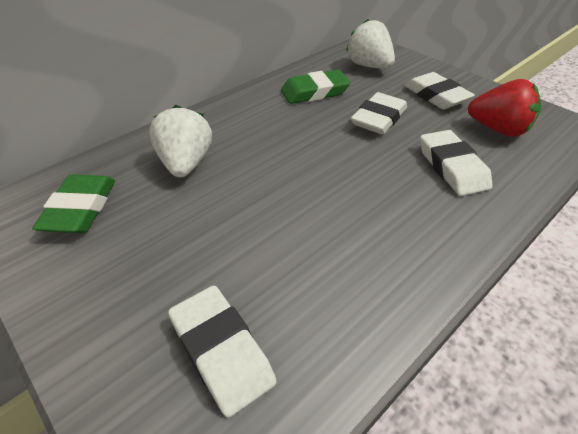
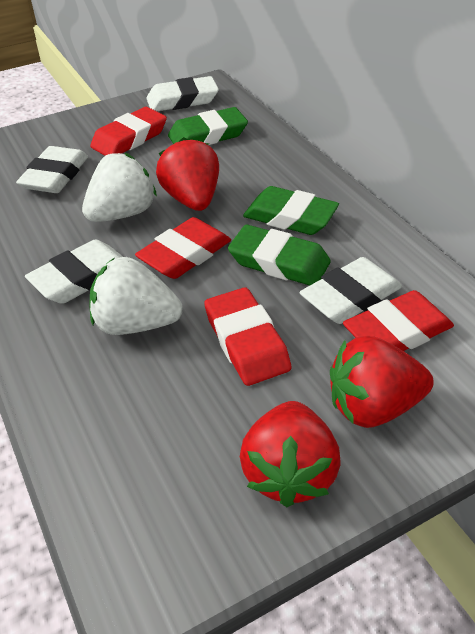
green eraser: 2 -> 3
red eraser: 0 -> 4
red strawberry: 1 -> 3

